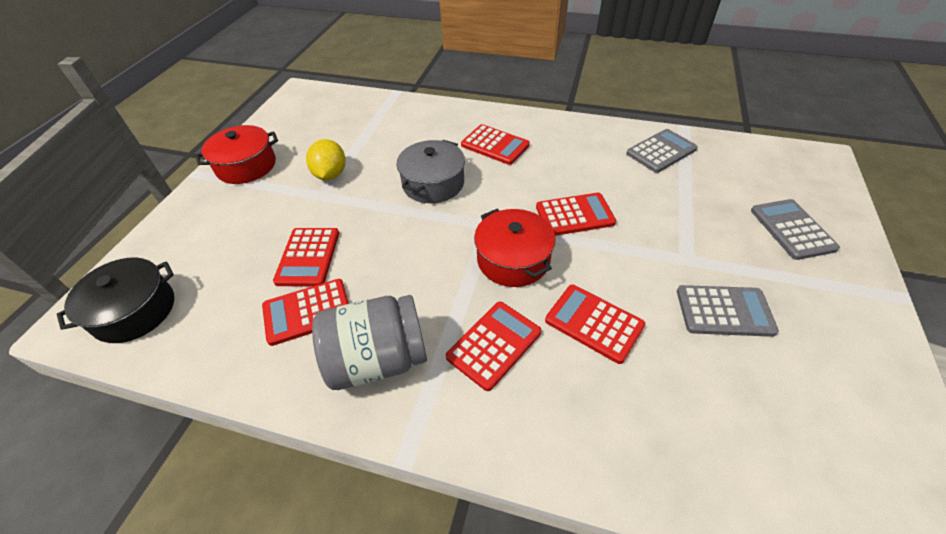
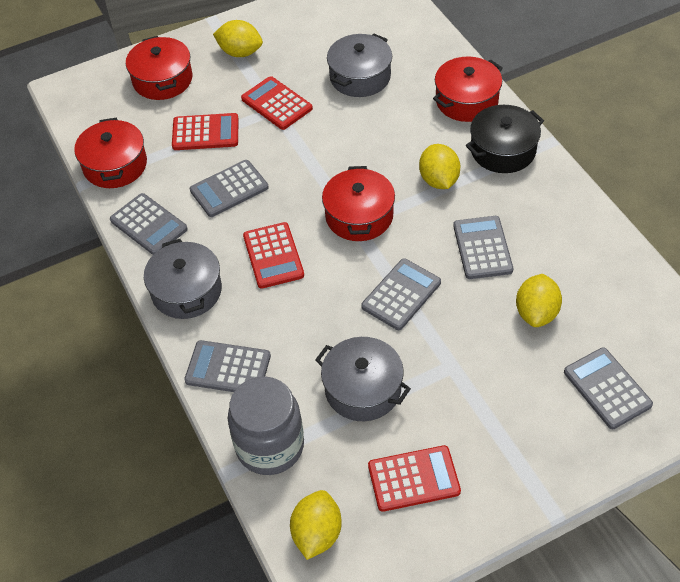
grey calculator: 3 -> 6
grey pot: 1 -> 3
red calculator: 6 -> 4
red pot: 2 -> 4
yellow lemon: 1 -> 4

